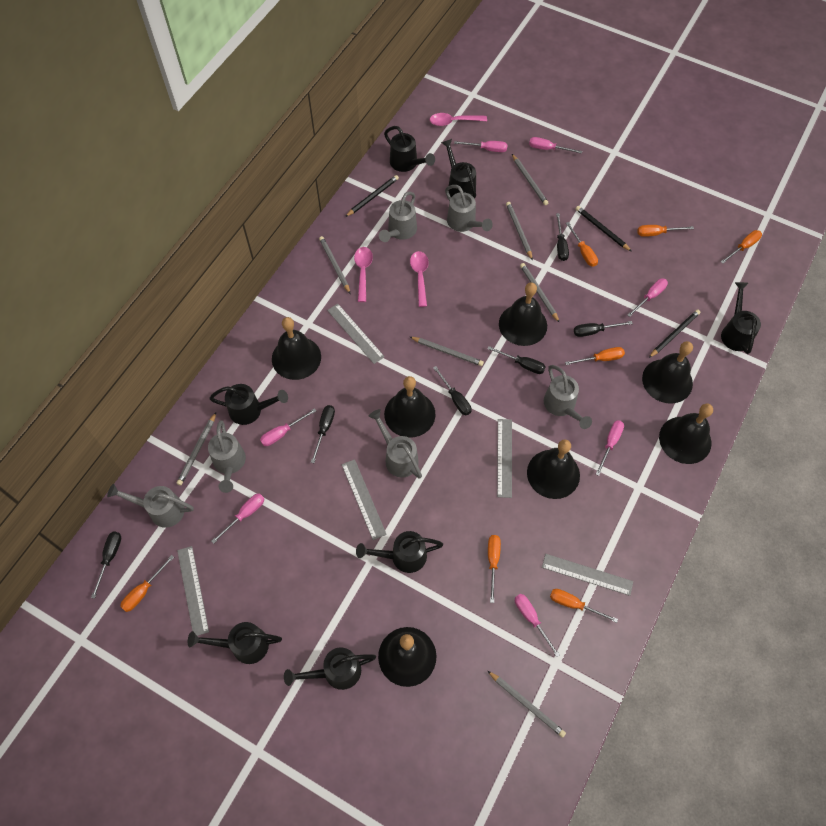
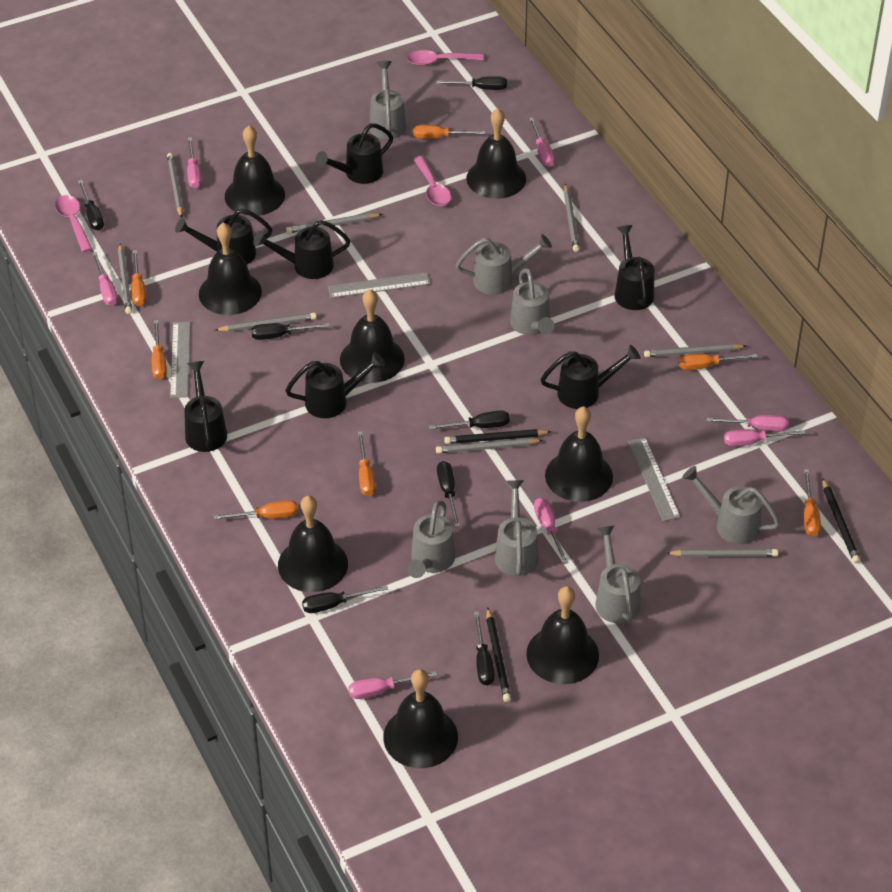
black bell: 7 -> 8
black screwdriver: 6 -> 7
grey pencil: 7 -> 8
grey ruler: 5 -> 3
grey watering can: 6 -> 7

